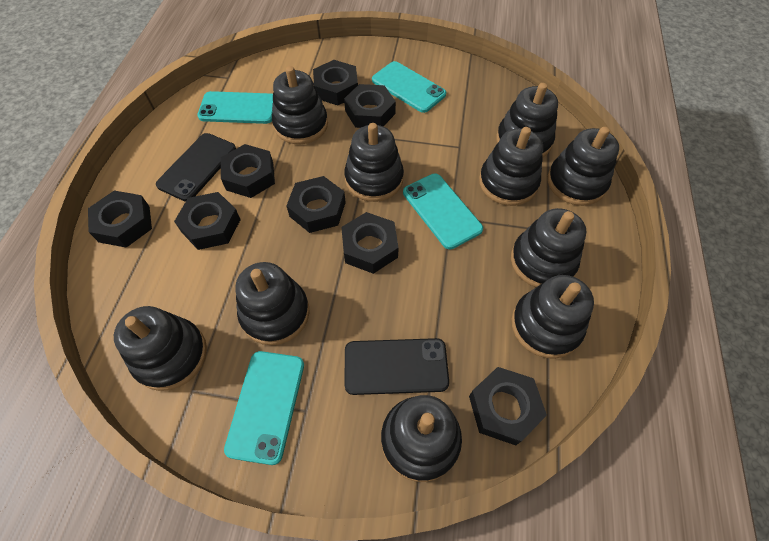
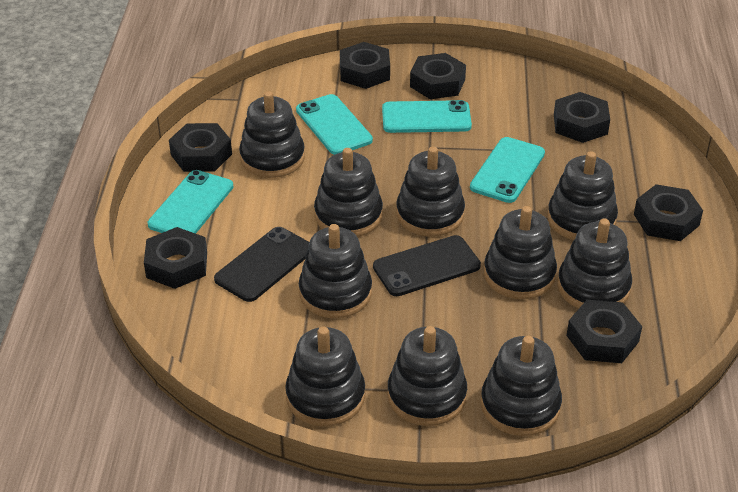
black nut: 8 -> 7

